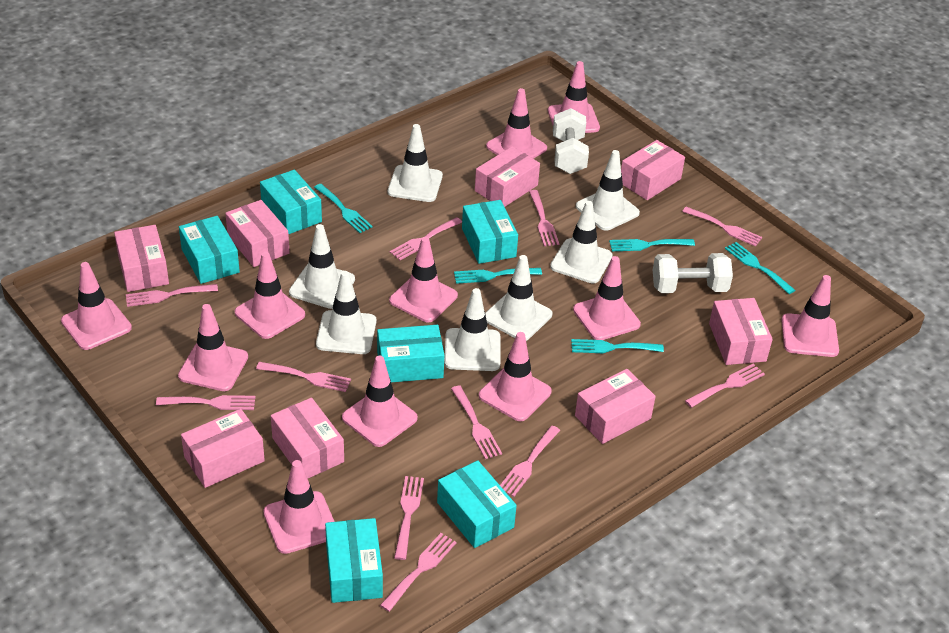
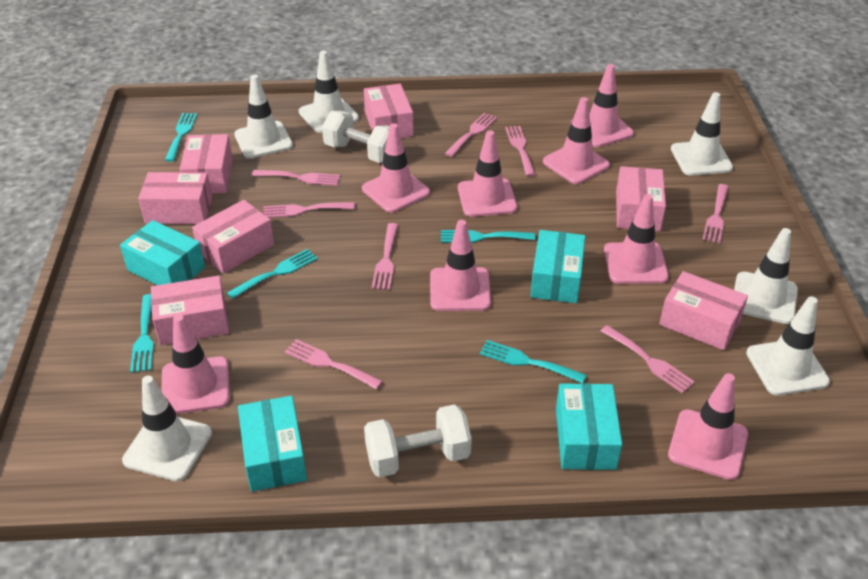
pink box: 8 -> 7
pink fork: 11 -> 8
pink traffic cone: 11 -> 8
turquoise box: 6 -> 4
white traffic cone: 7 -> 6

